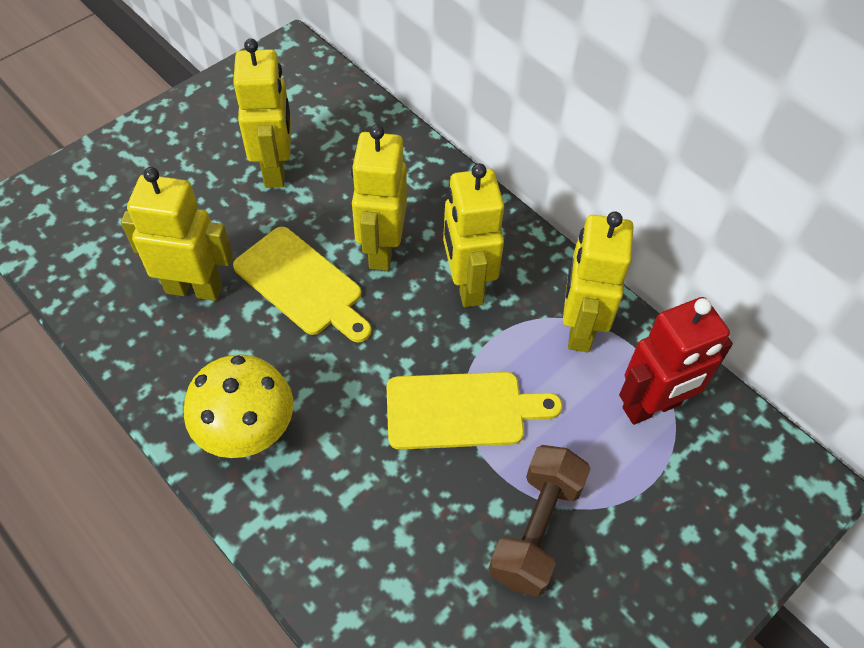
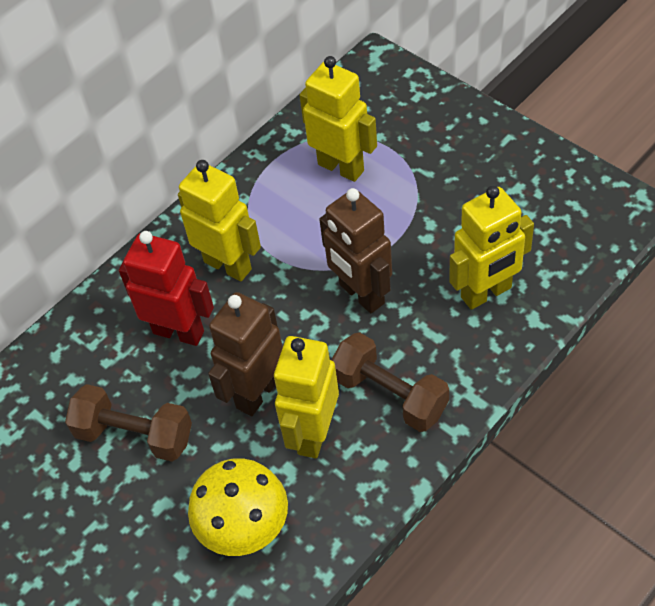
brown dumbbell: 1 -> 2
brown robot: 0 -> 2
yellow cutting board: 2 -> 0
yellow robot: 5 -> 4

